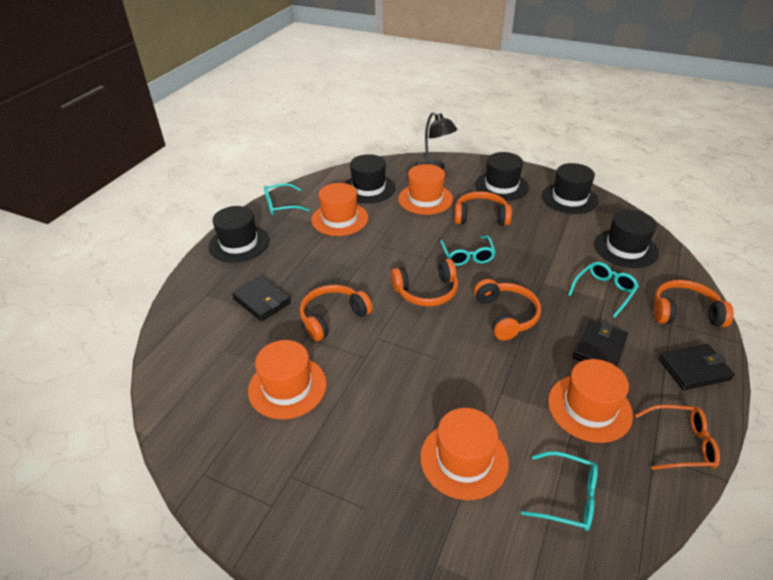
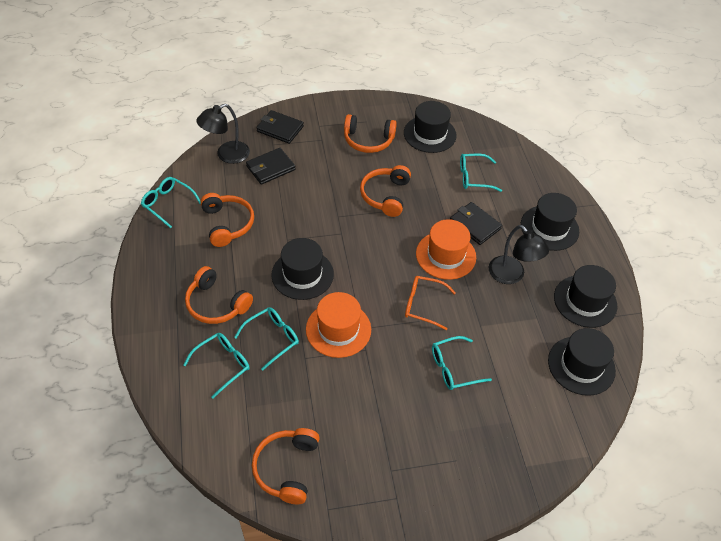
black lamp: 1 -> 2
orange hat: 5 -> 2
turquoise glasses: 4 -> 5

